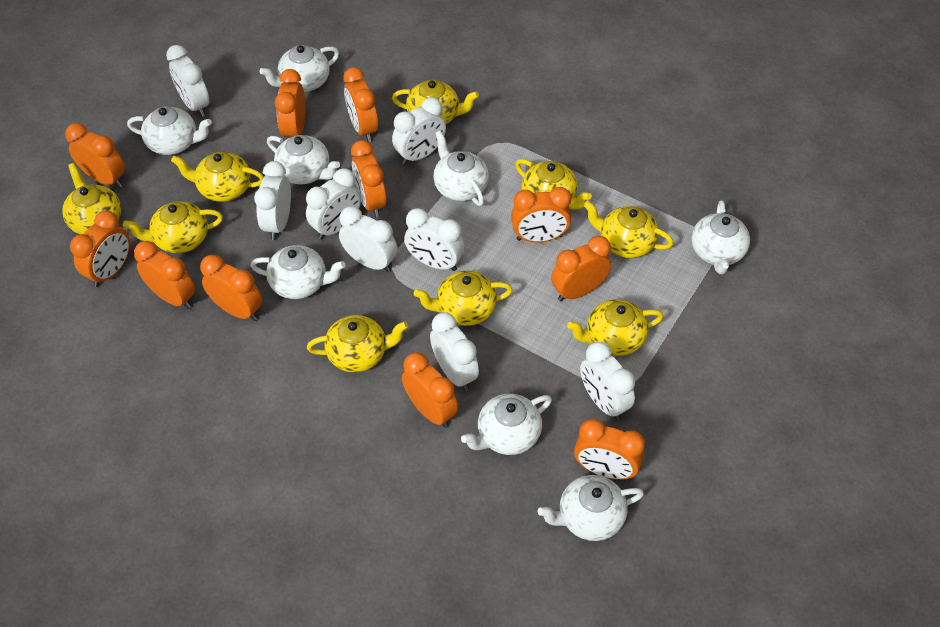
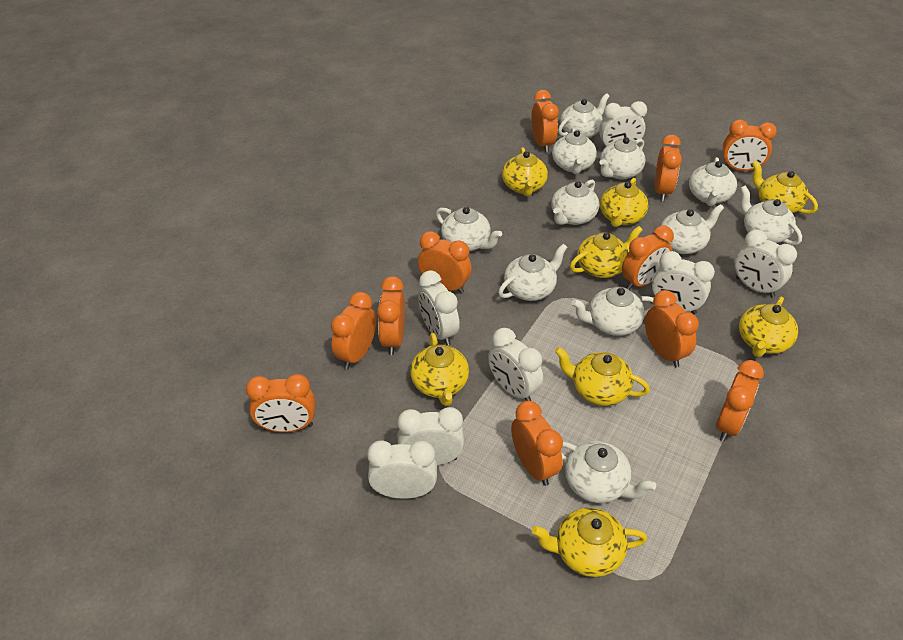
white clock: 8 -> 7
white teapot: 8 -> 11
yellow teapot: 9 -> 8

